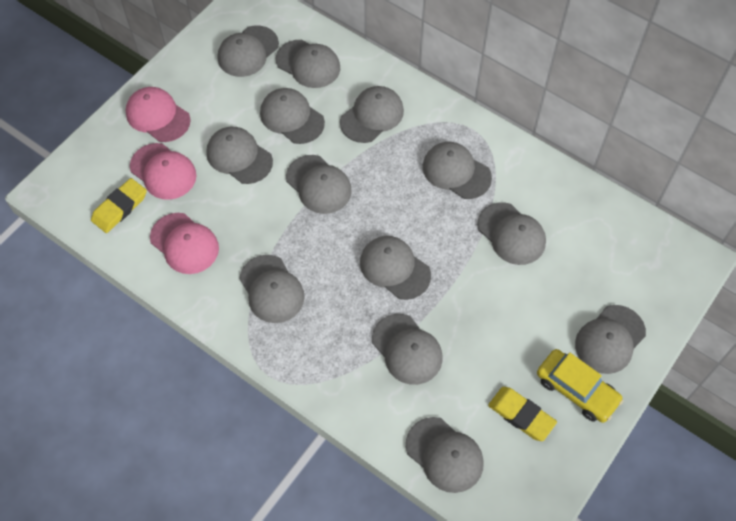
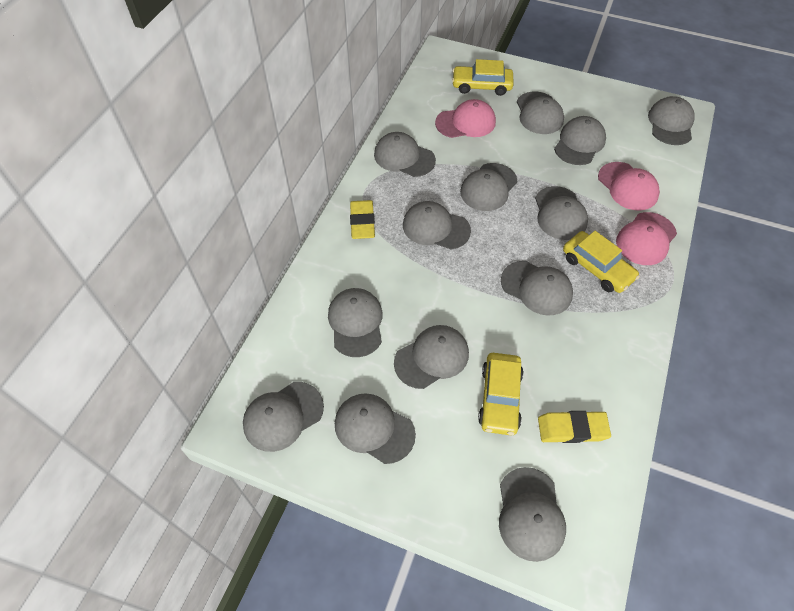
yellow car: 1 -> 3

